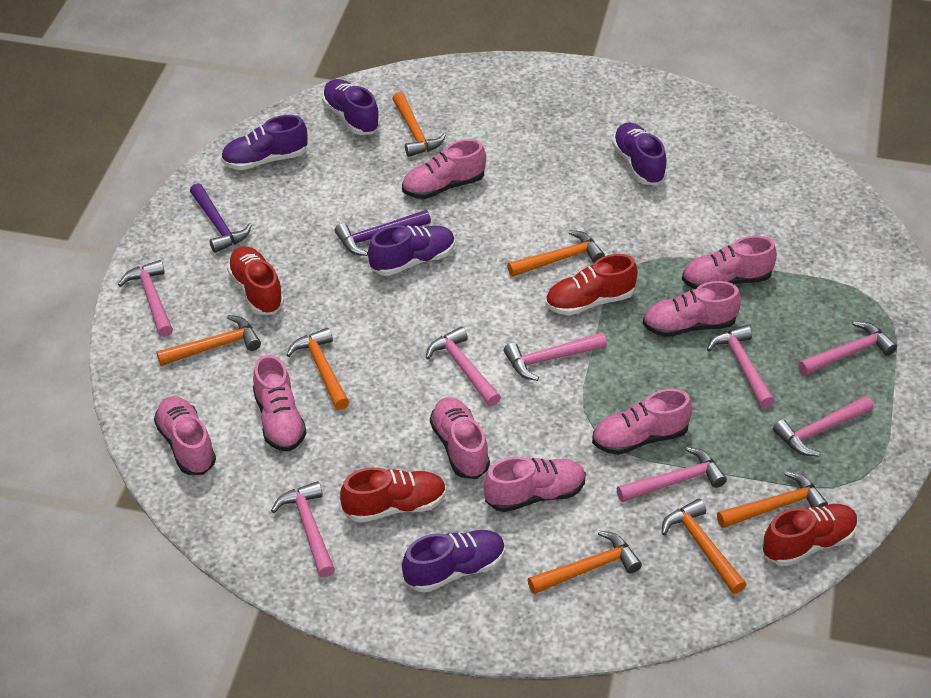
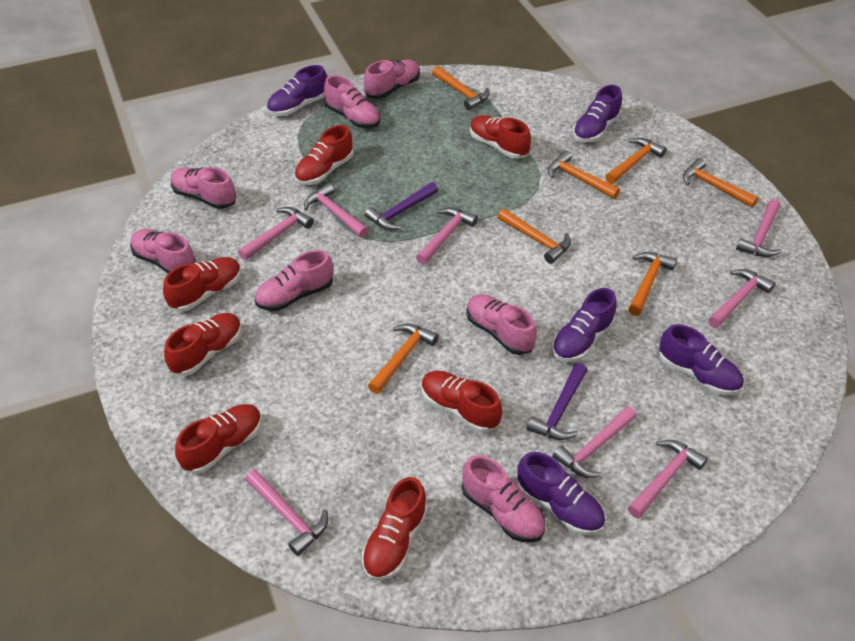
pink shoe: 8 -> 7
red shoe: 4 -> 7

